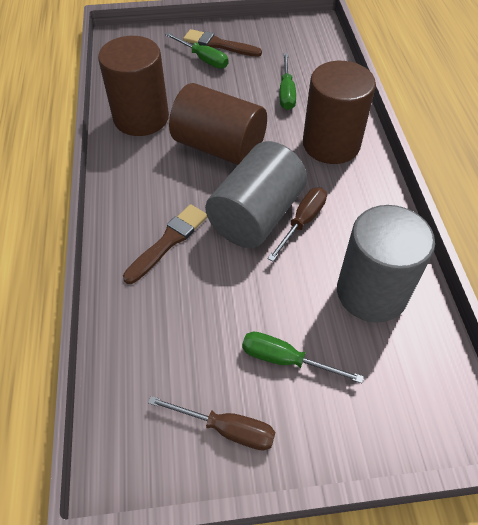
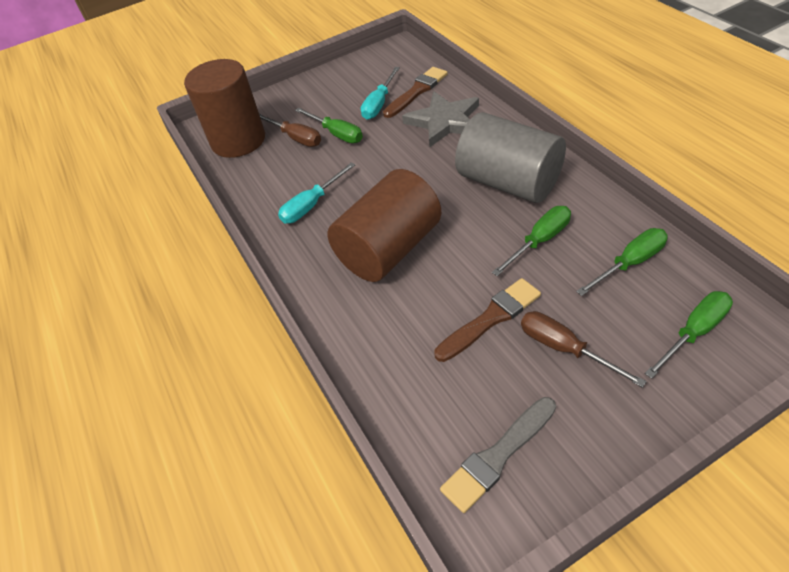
brown cylinder: 3 -> 2
green screwdriver: 3 -> 4
grey brush: 0 -> 1
grey cylinder: 2 -> 1
grey star: 0 -> 1
turquoise screwdriver: 0 -> 2

